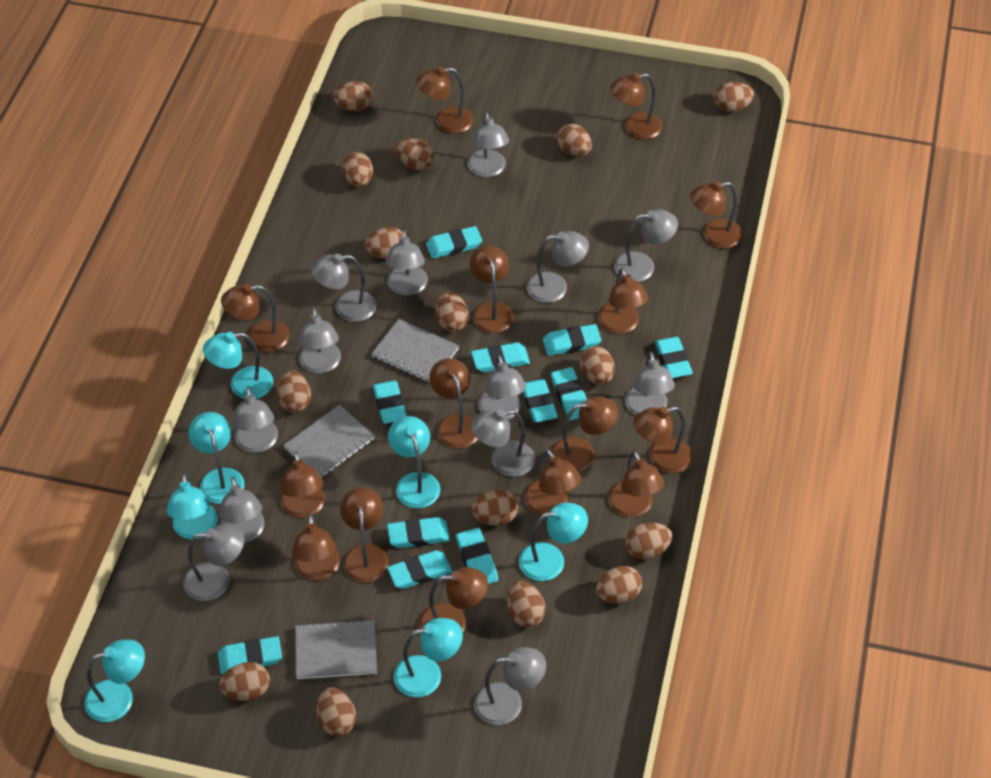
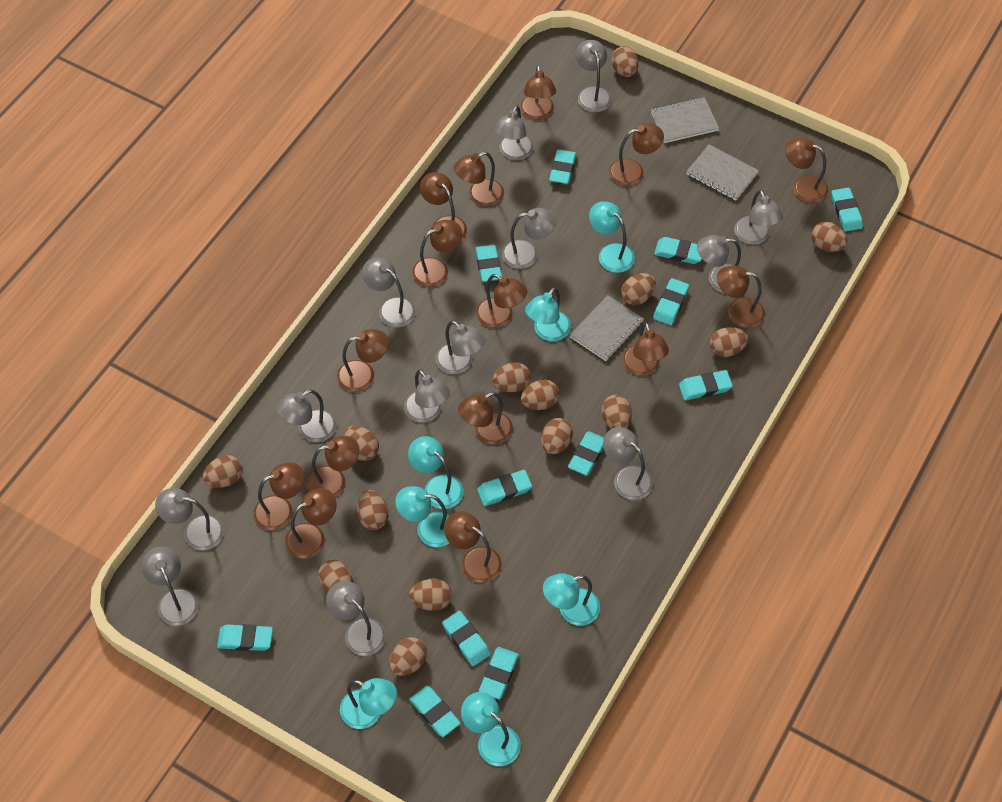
brown egg: 15 -> 14
turquoise eraser: 11 -> 12

